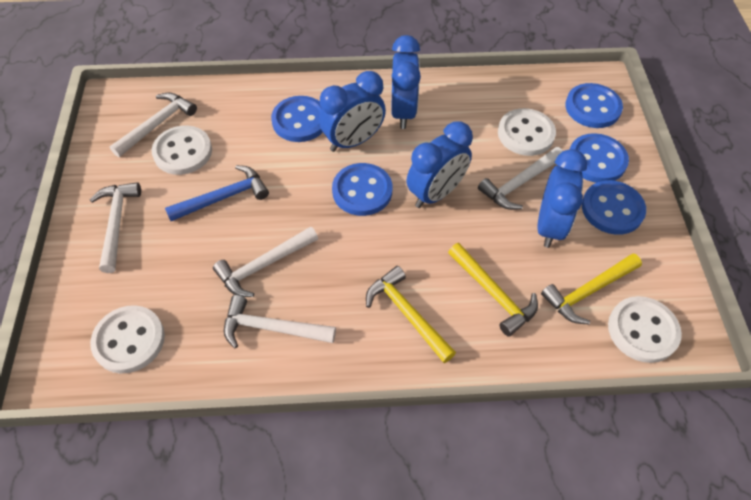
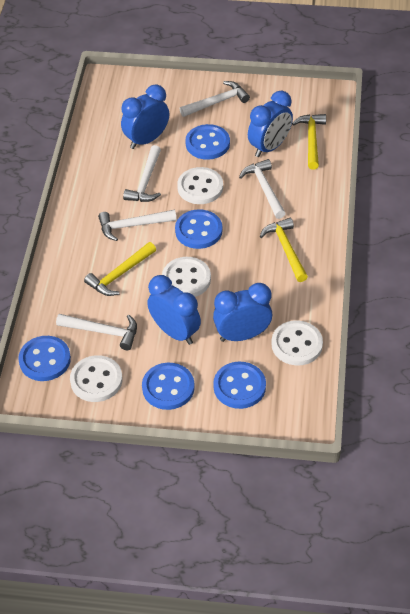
blue hammer: 1 -> 0

